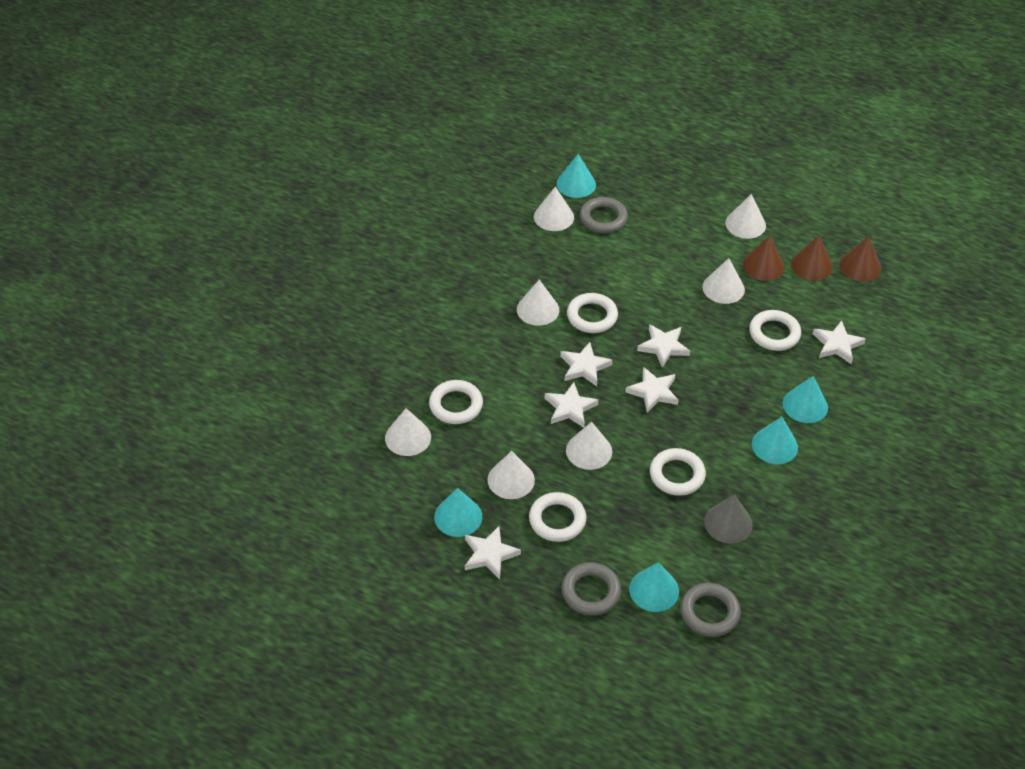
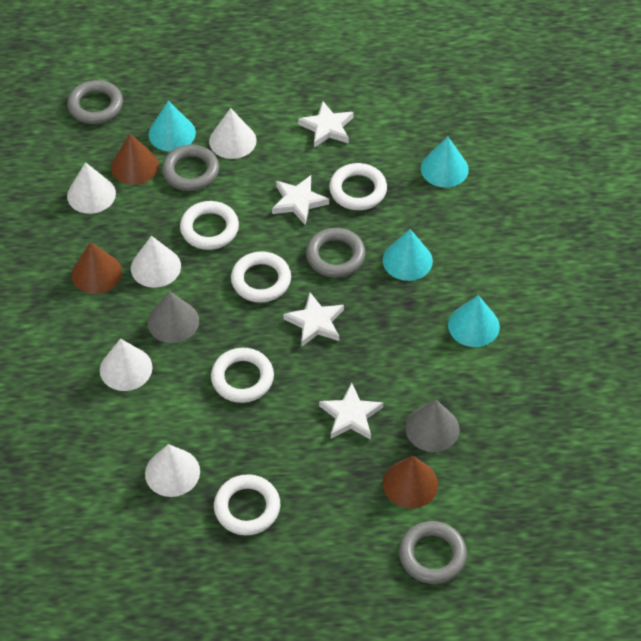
grey cone: 1 -> 2
grey ring: 3 -> 4
turquoise cone: 5 -> 4
white cone: 7 -> 5
white star: 6 -> 4

